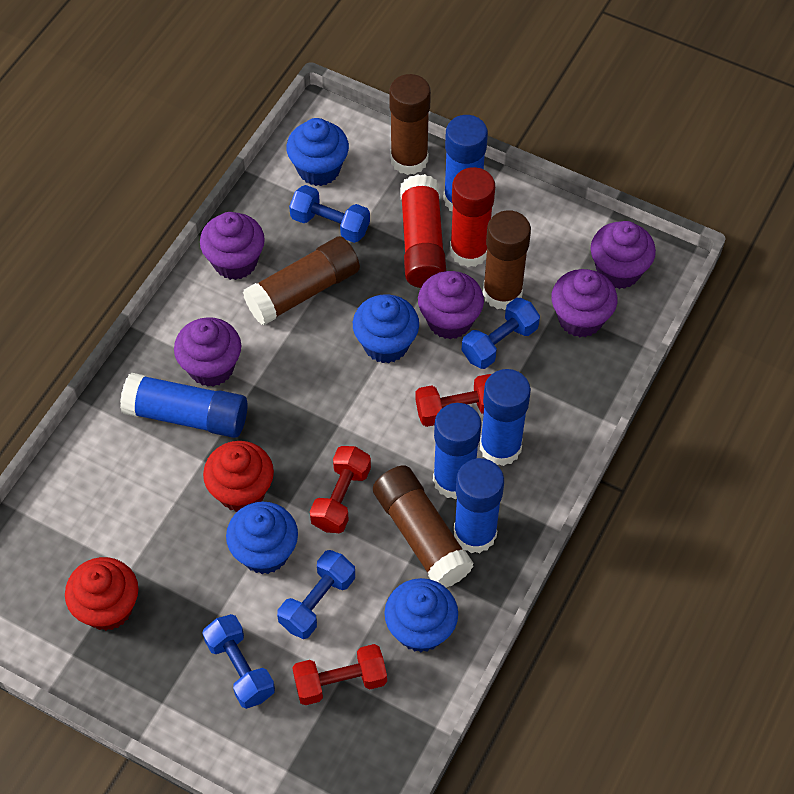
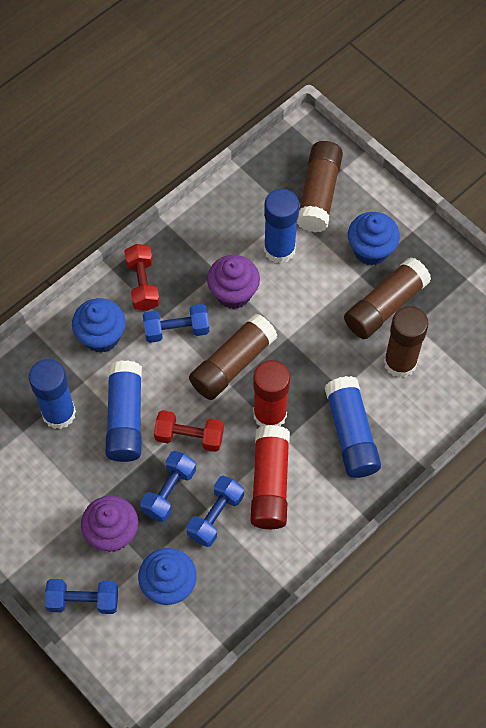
blue cupcake: 4 -> 3
blue glue stick: 5 -> 4
purple cupcake: 5 -> 2
red cupcake: 2 -> 0
red dumbbell: 3 -> 2

